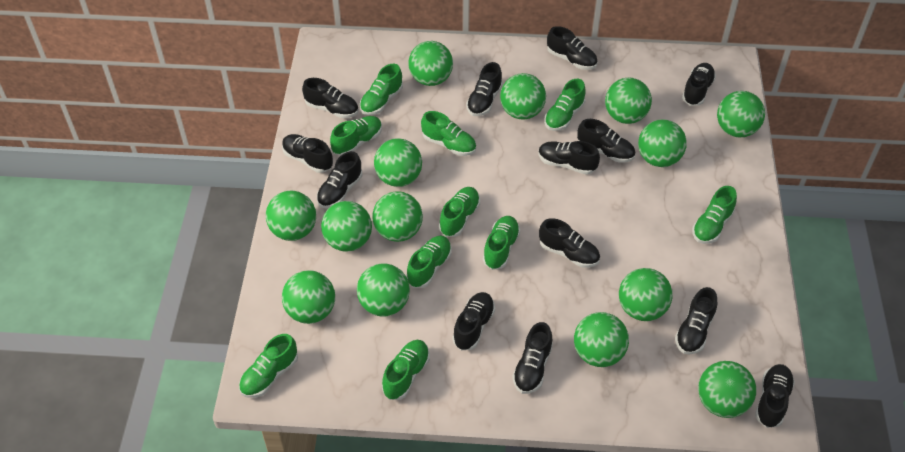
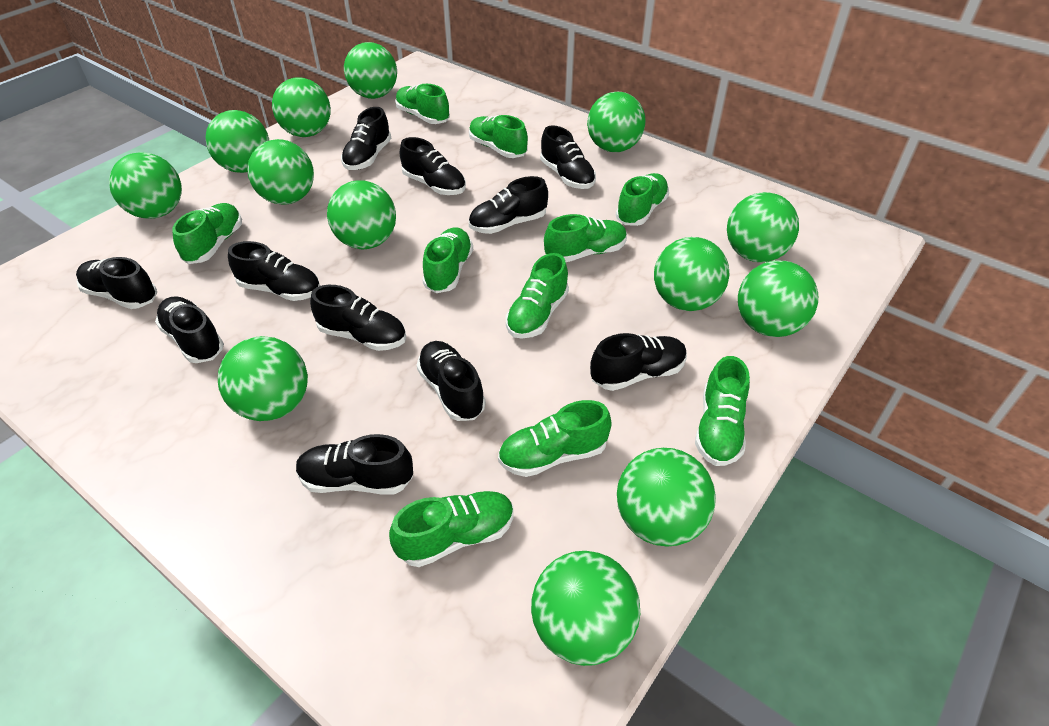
black shoe: 13 -> 11
green ball: 14 -> 13

